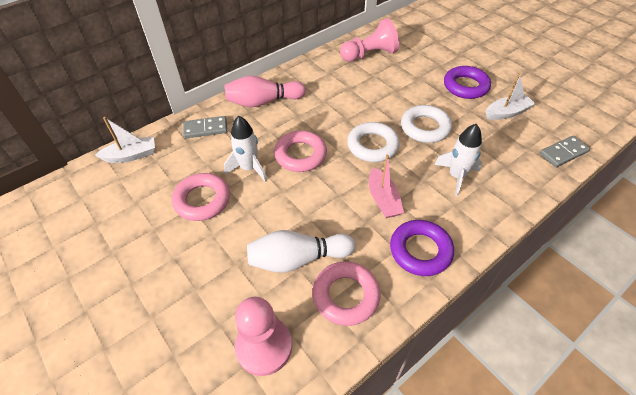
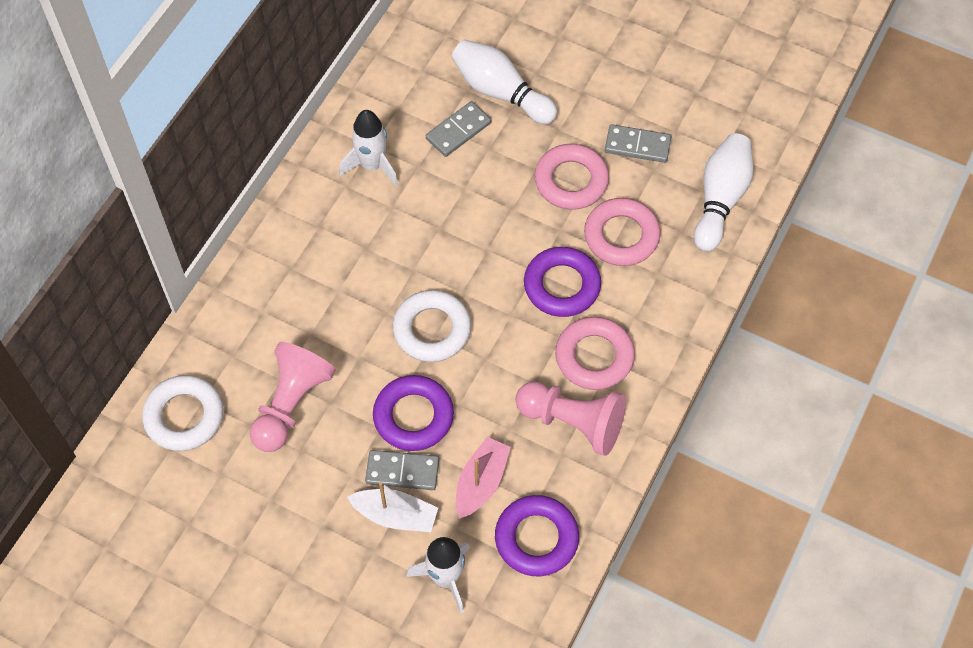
grey domino: 2 -> 3
pink bowling pin: 1 -> 0
purple ring: 2 -> 3
white boat: 2 -> 1
white bowling pin: 1 -> 2

